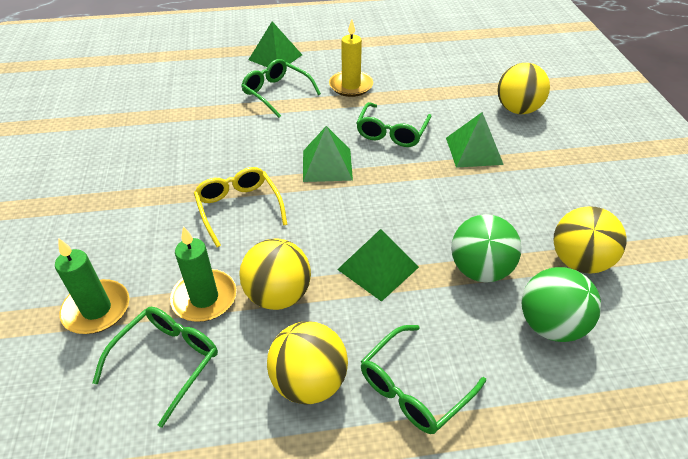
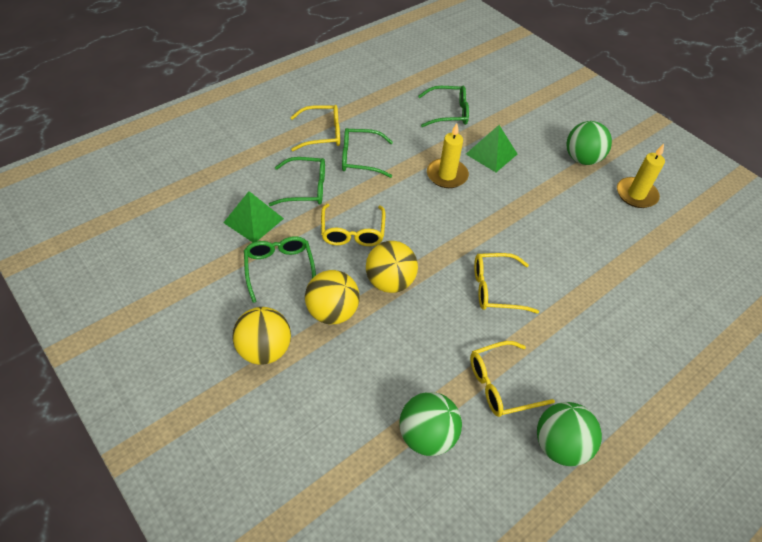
green ball: 2 -> 3
green candle: 2 -> 0
green pyramid: 4 -> 2
yellow ball: 4 -> 3
yellow candle: 1 -> 2
yellow glasses: 1 -> 4

